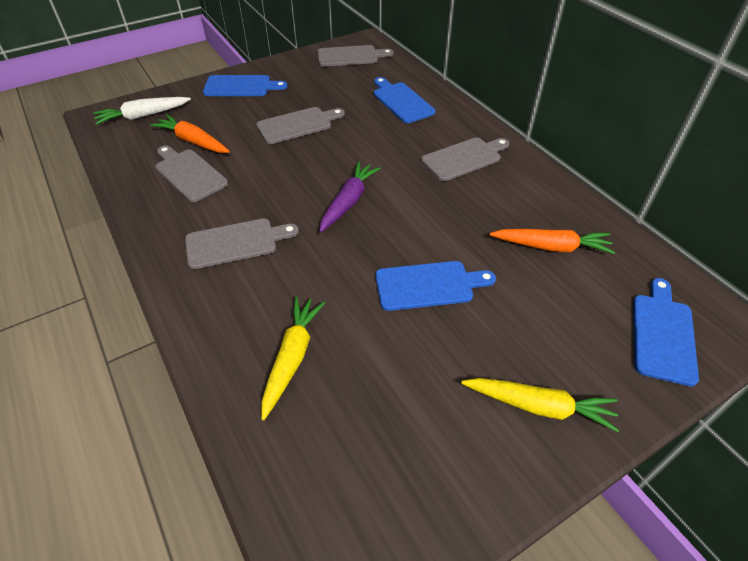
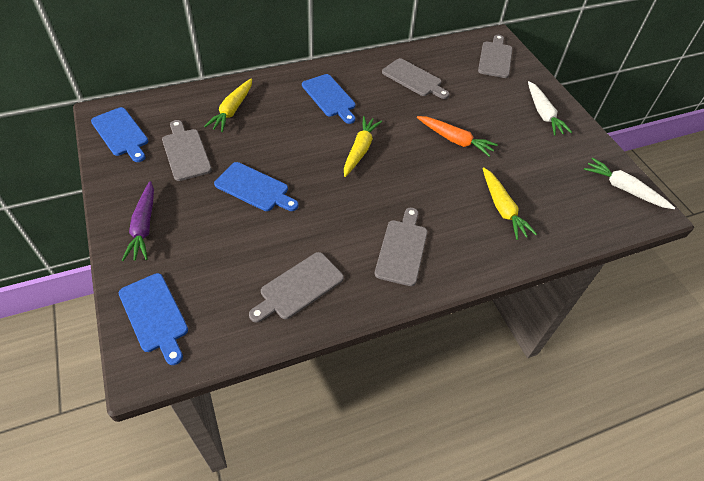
orange carrot: 2 -> 1
white carrot: 1 -> 2
yellow carrot: 2 -> 3

